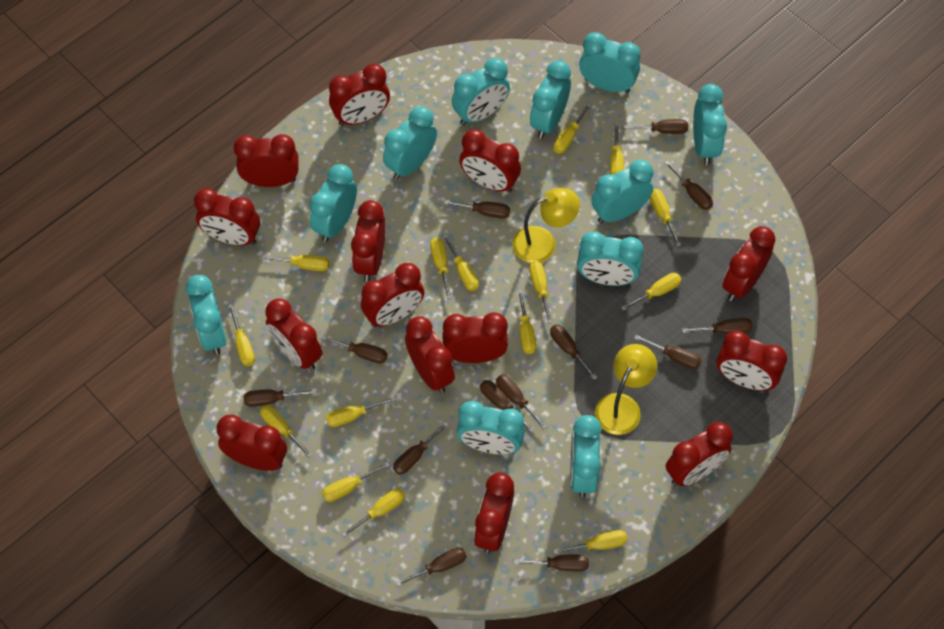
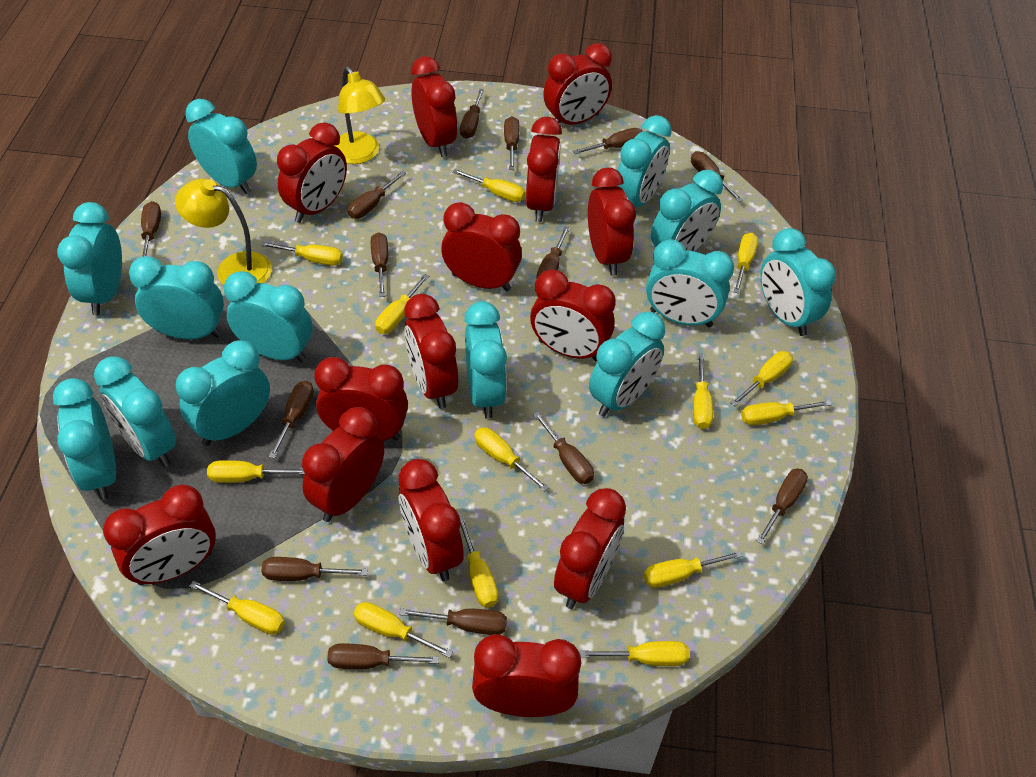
brown screwdriver: 13 -> 14
turquoise clock: 11 -> 13
yellow screwdriver: 15 -> 14

